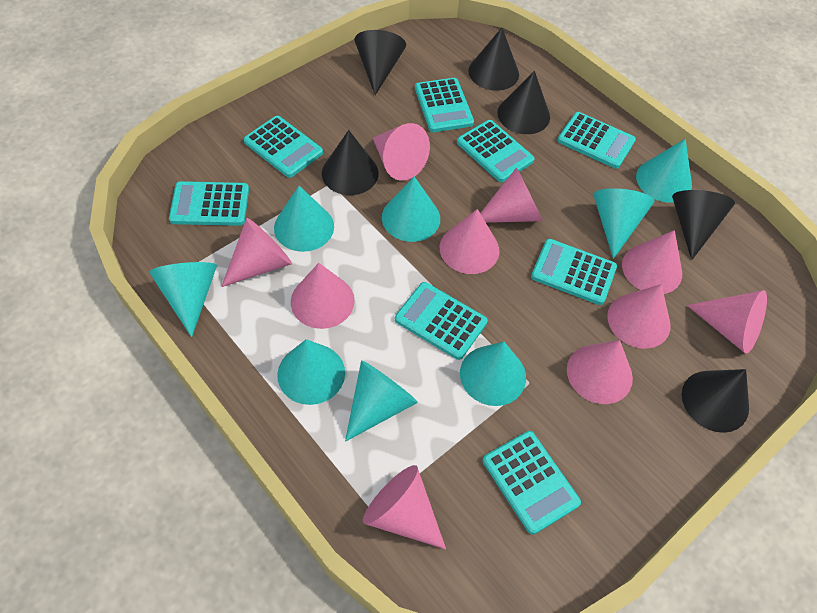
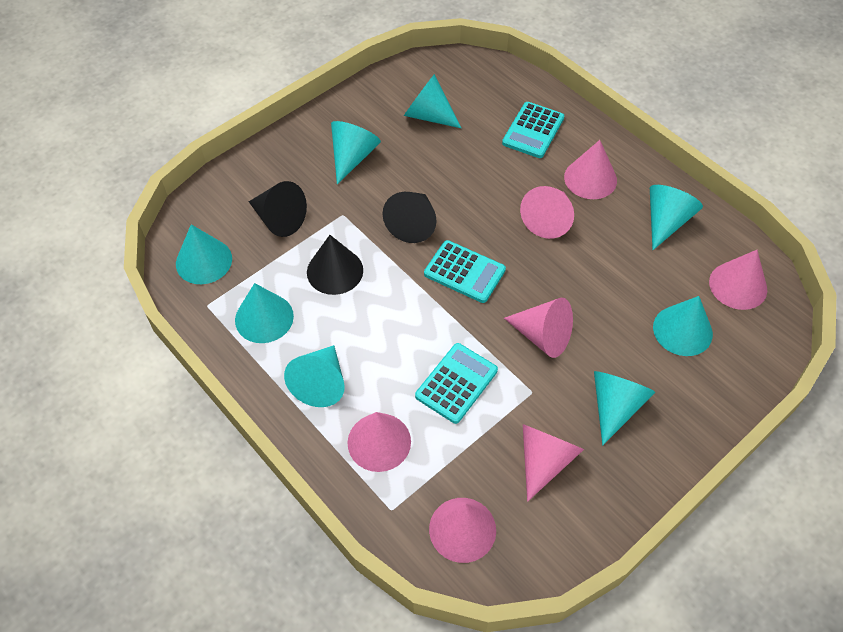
black cone: 6 -> 3
pink cone: 10 -> 7
turquoise calculator: 8 -> 3

